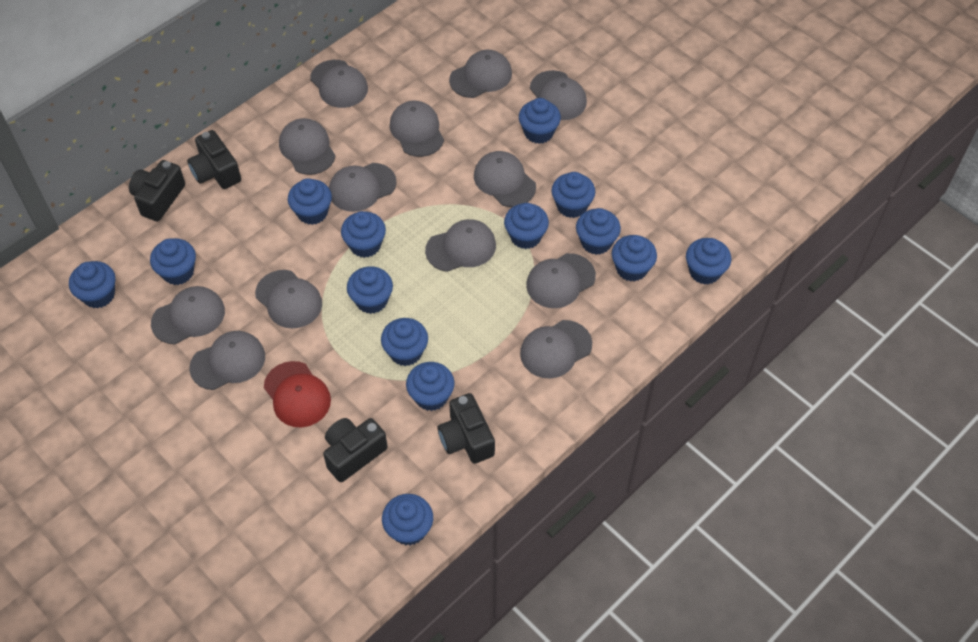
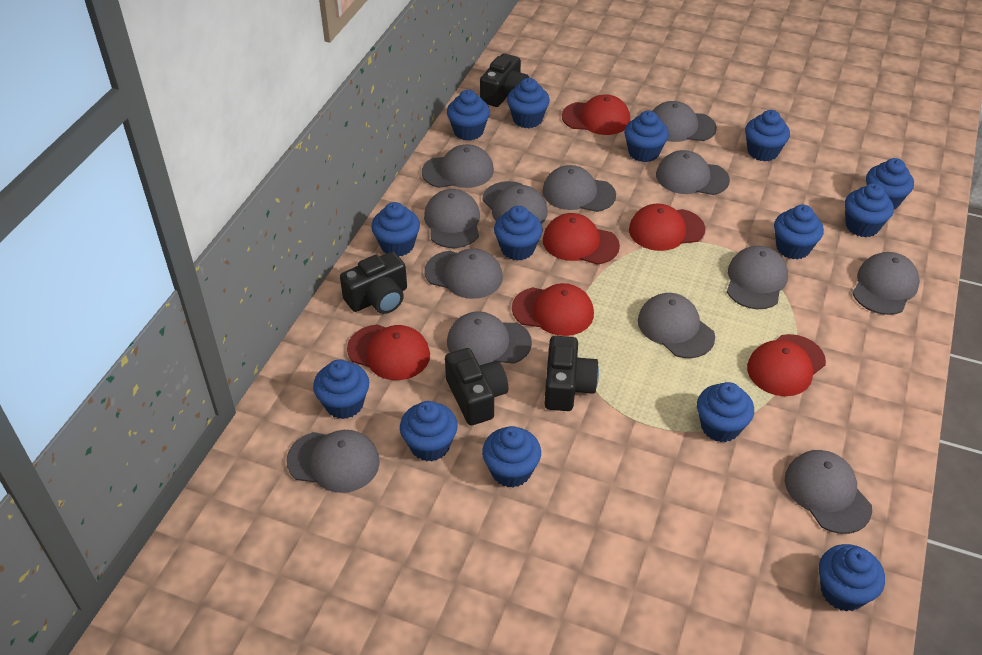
red cap: 1 -> 6

